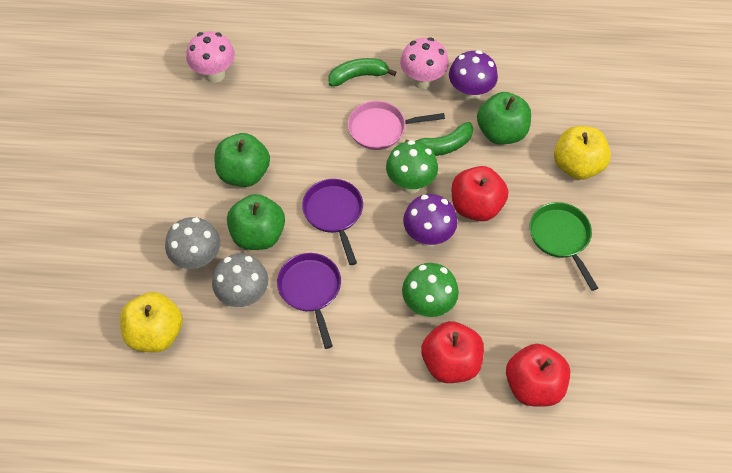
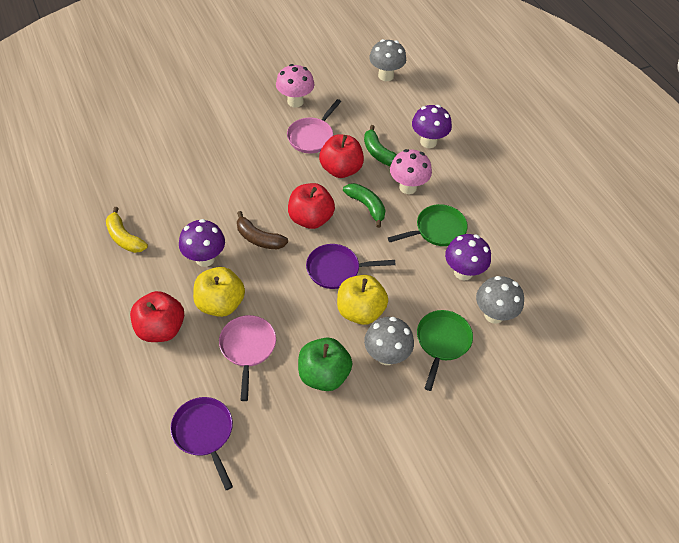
brown banana: 0 -> 1
green apple: 3 -> 1
green mushroom: 2 -> 0
green pan: 1 -> 2
grey mushroom: 2 -> 3
pink pan: 1 -> 2
purple mushroom: 2 -> 3
yellow banana: 0 -> 1

